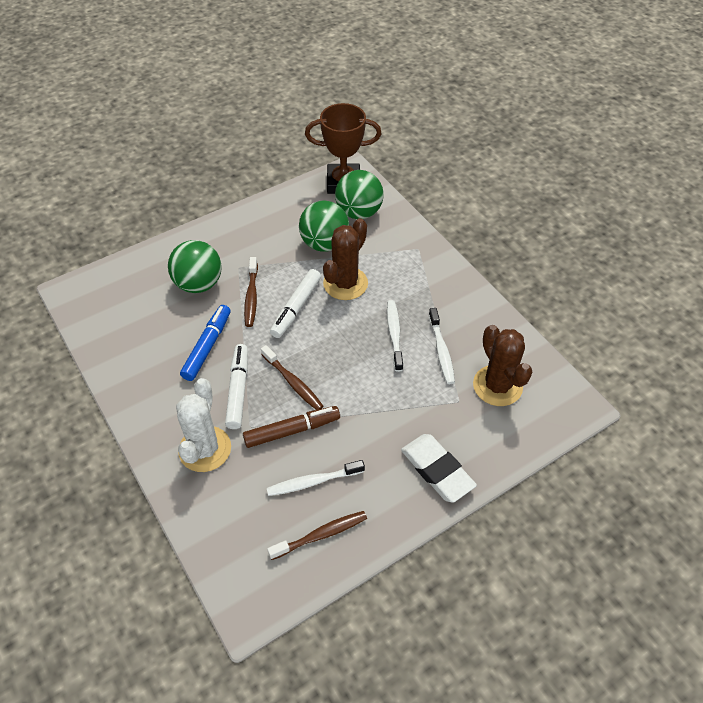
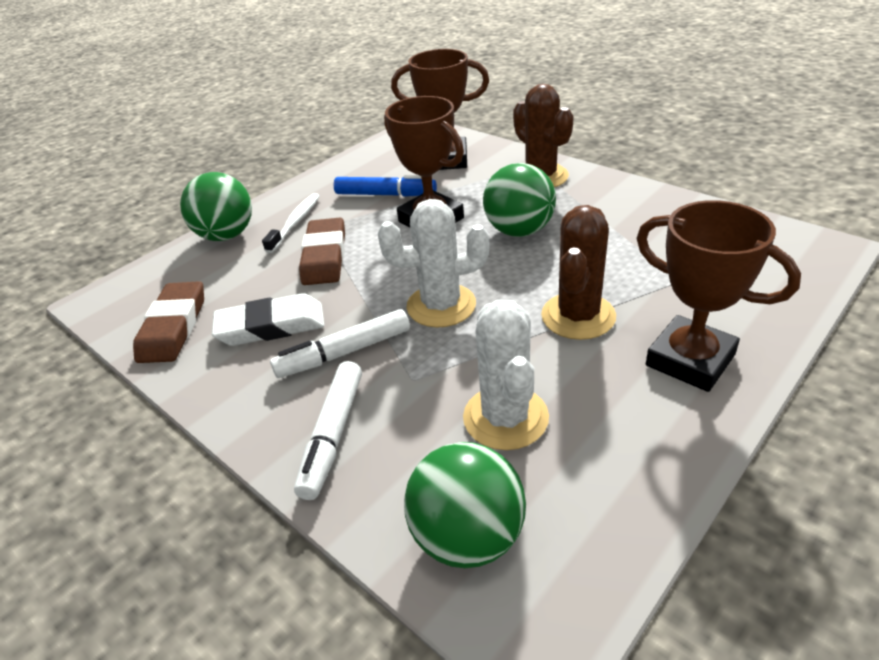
brown eraser: 0 -> 2
brown marker: 1 -> 0
brown toothbrush: 3 -> 0
brown trophy: 1 -> 3
white cactus: 1 -> 2
white toothbrush: 3 -> 1

